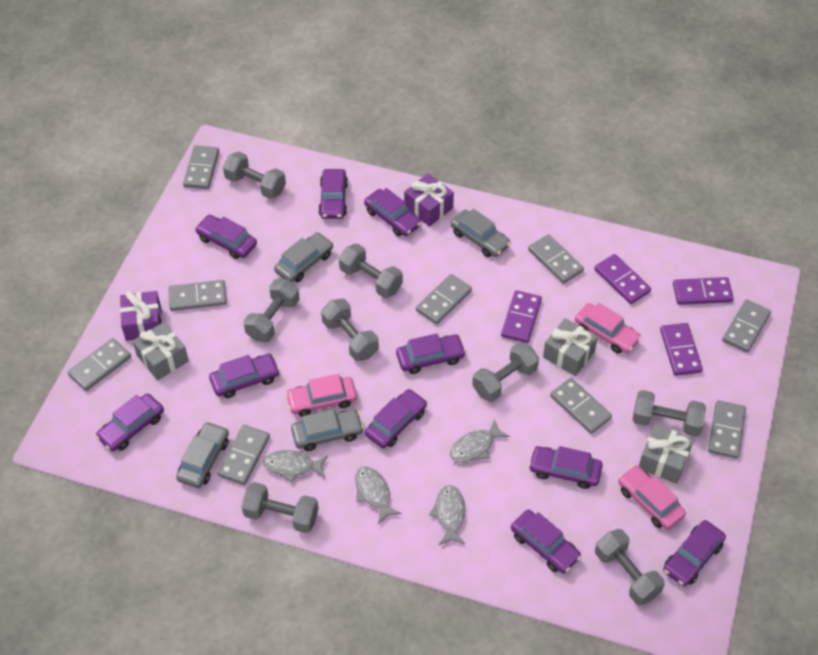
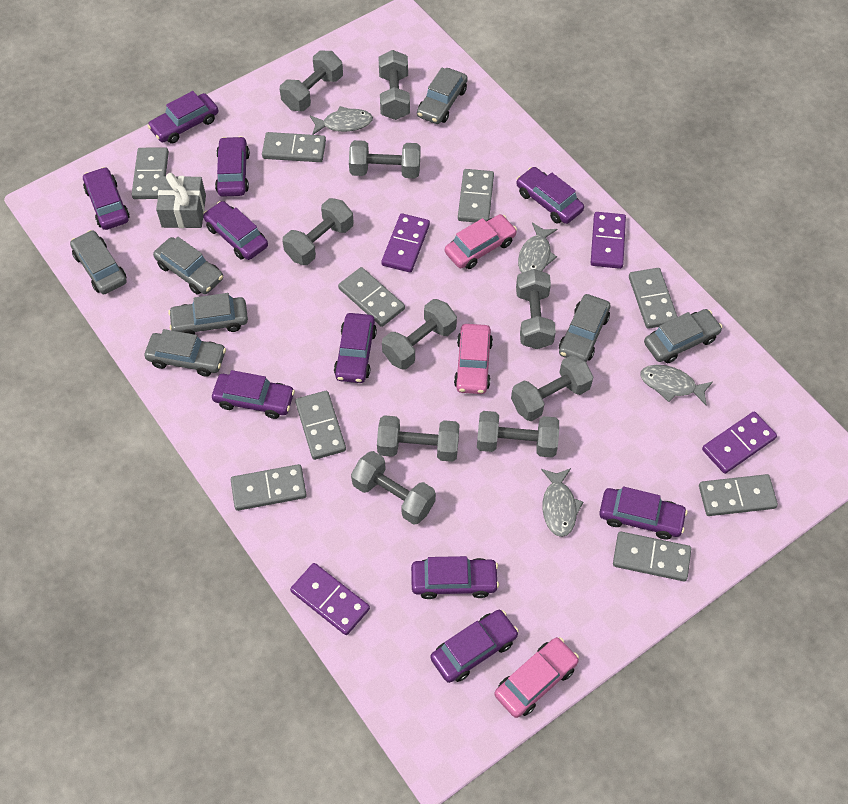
grey car: 4 -> 7
grey dumbbell: 8 -> 10
grey gift: 3 -> 1
purple gift: 2 -> 0

